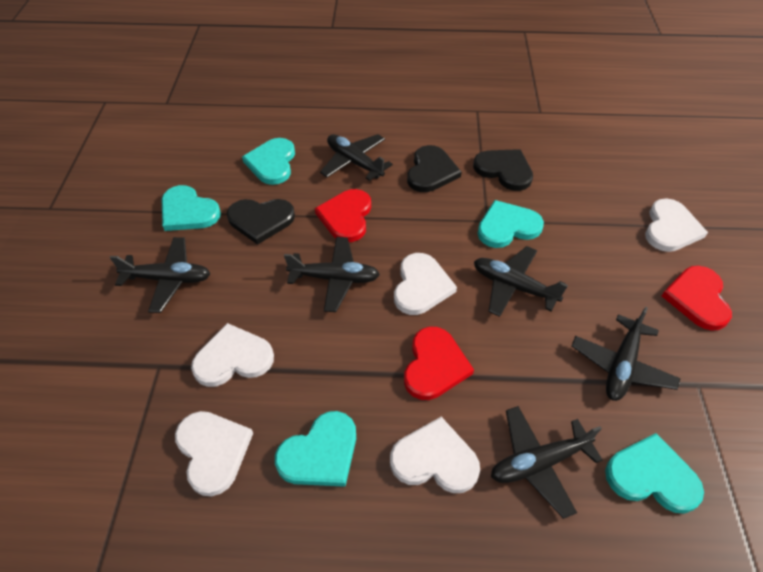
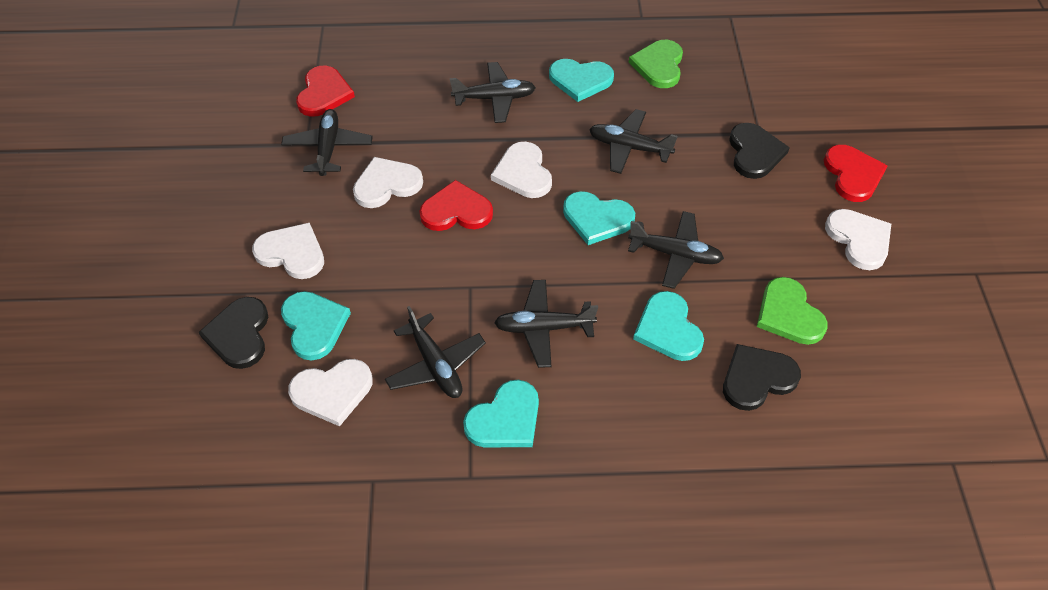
green heart: 0 -> 2

